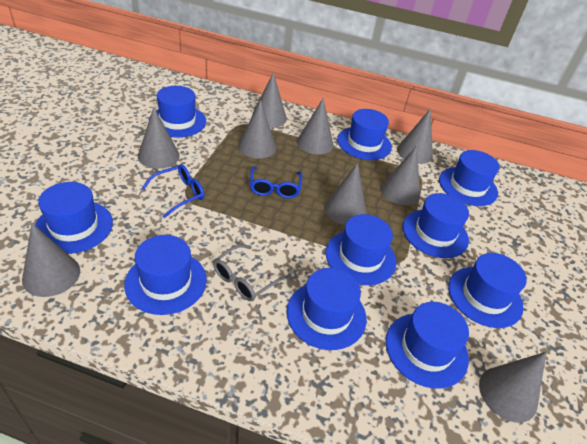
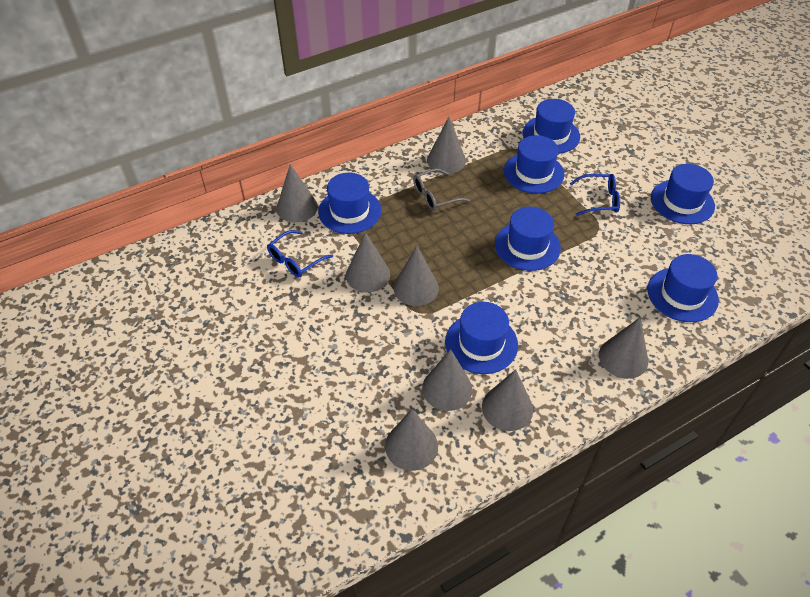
blue hat: 10 -> 7
grey cone: 9 -> 8

